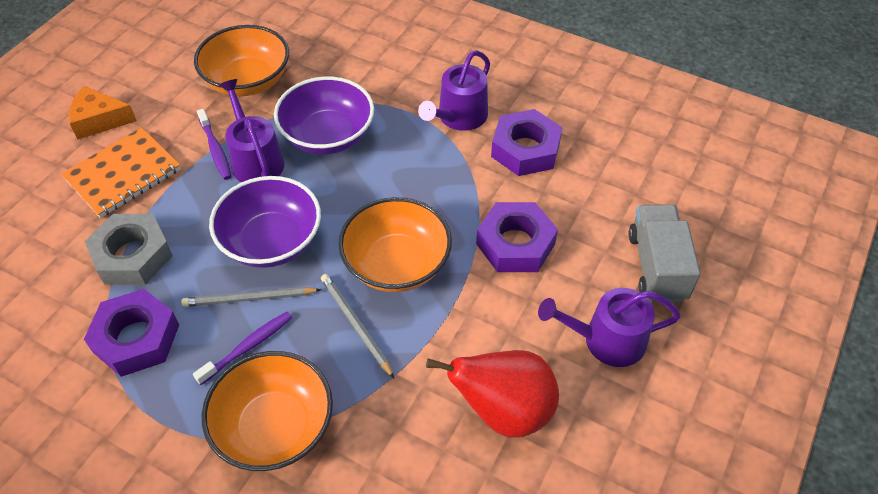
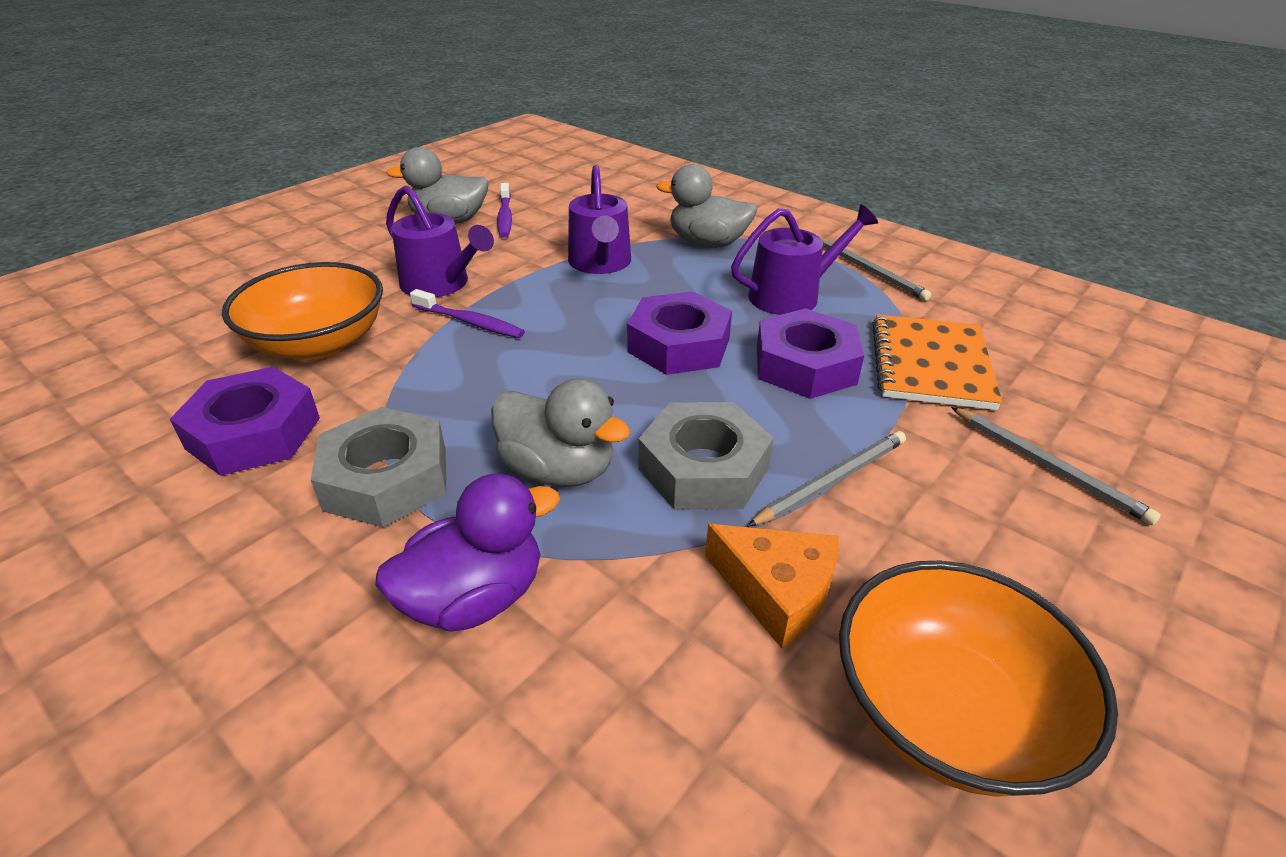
grey duck: 0 -> 3
grey nut: 1 -> 2
grey pencil: 2 -> 3
grey truck: 1 -> 0
orange bowl: 3 -> 2
purple bowl: 2 -> 0
purple duck: 0 -> 1
red pear: 1 -> 0

